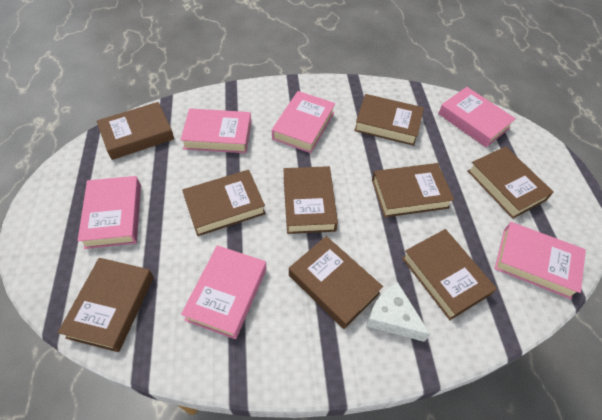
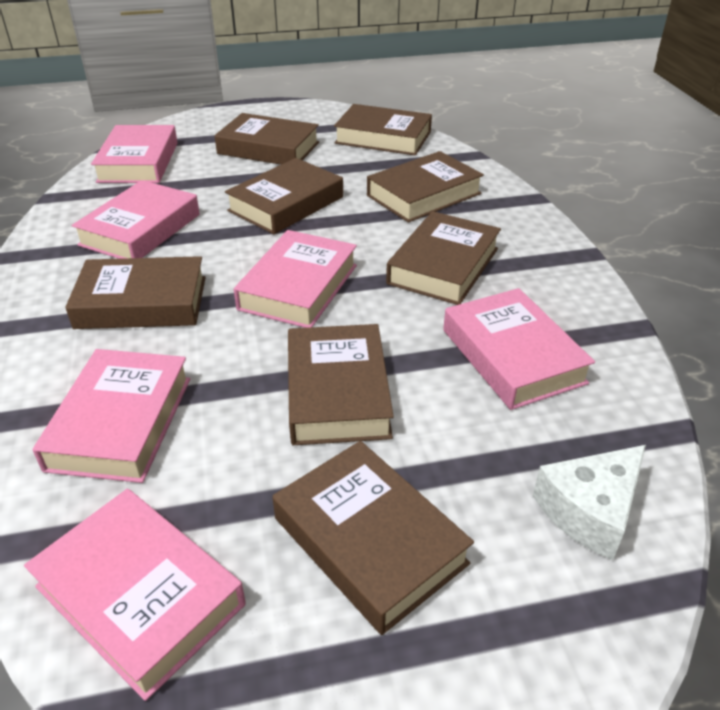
brown book: 9 -> 8

